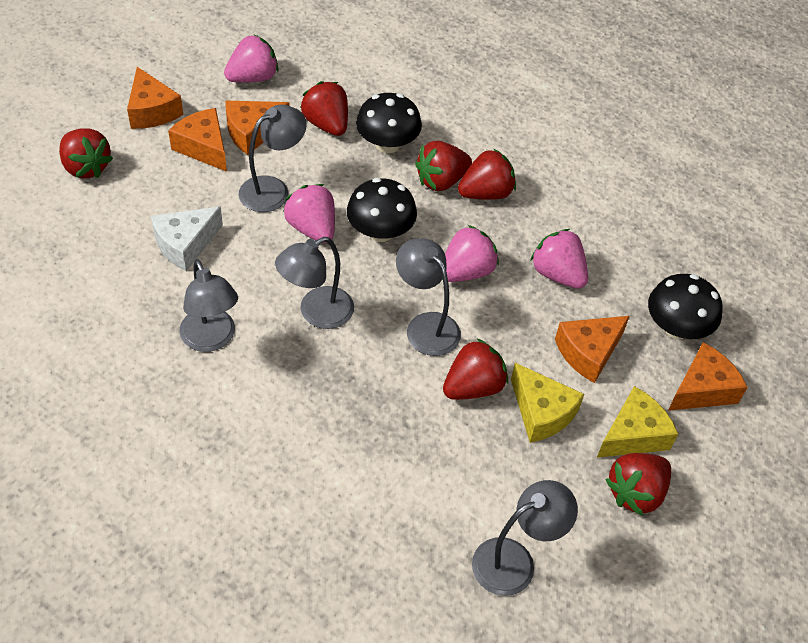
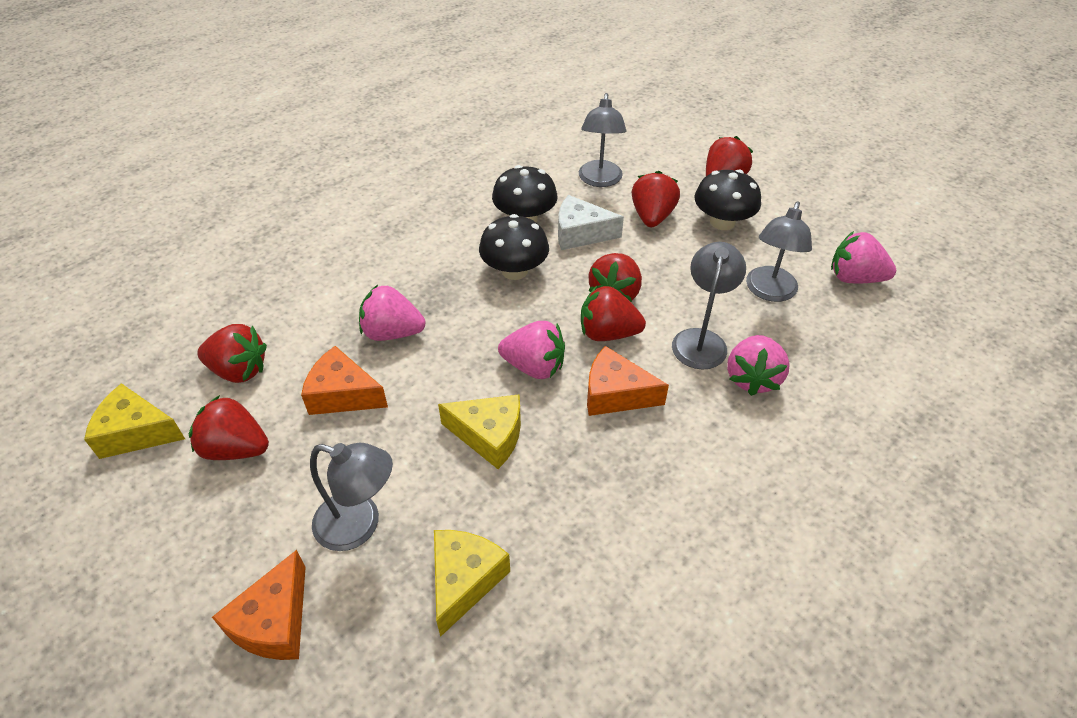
grey lamp: 5 -> 4
orange cheese: 5 -> 3
yellow cheese: 2 -> 3

